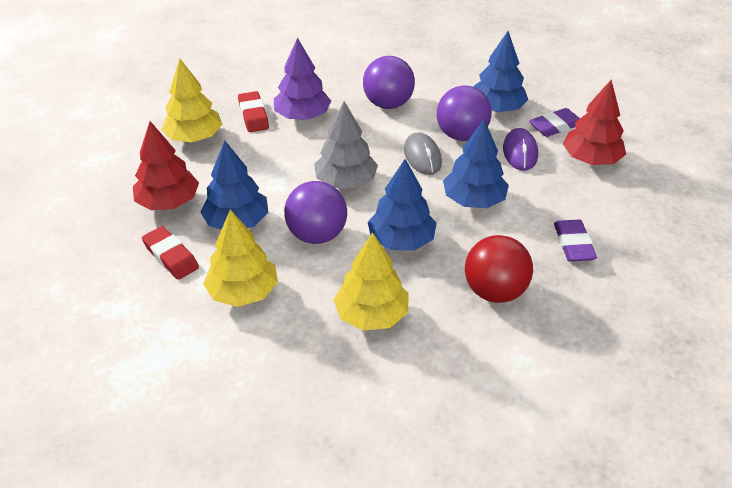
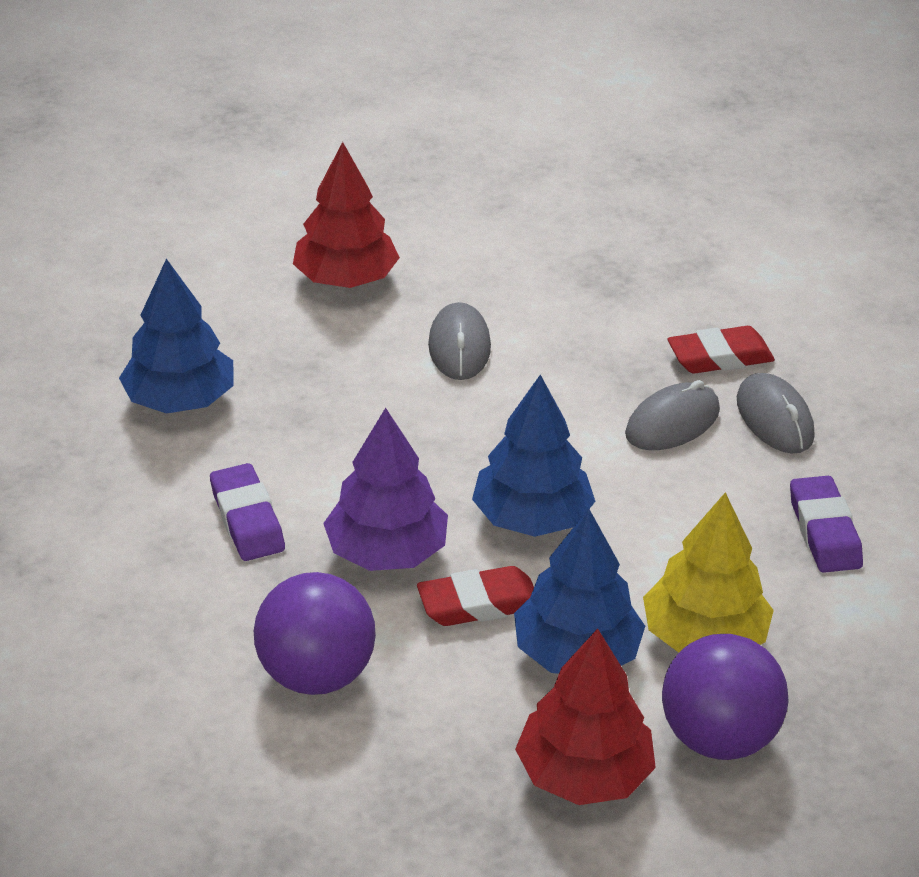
blue tree: 4 -> 3
grey mouse: 1 -> 3
grey tree: 1 -> 0
purple ball: 3 -> 2
purple mouse: 1 -> 0
red ball: 1 -> 0
yellow tree: 3 -> 1

